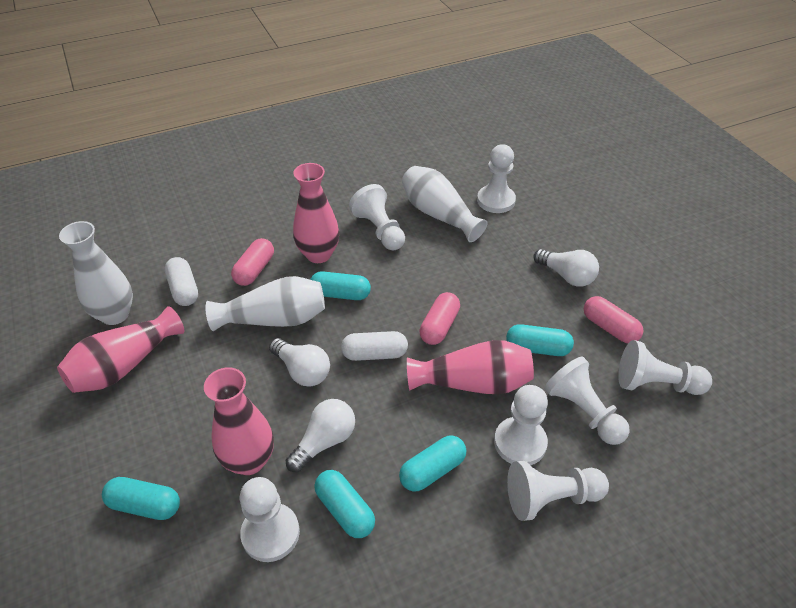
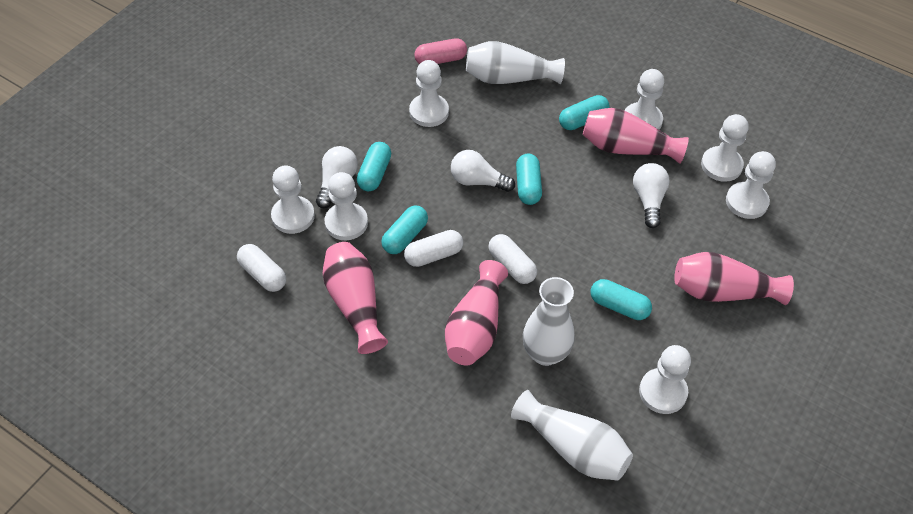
pink capsule: 3 -> 1
white capsule: 2 -> 3

